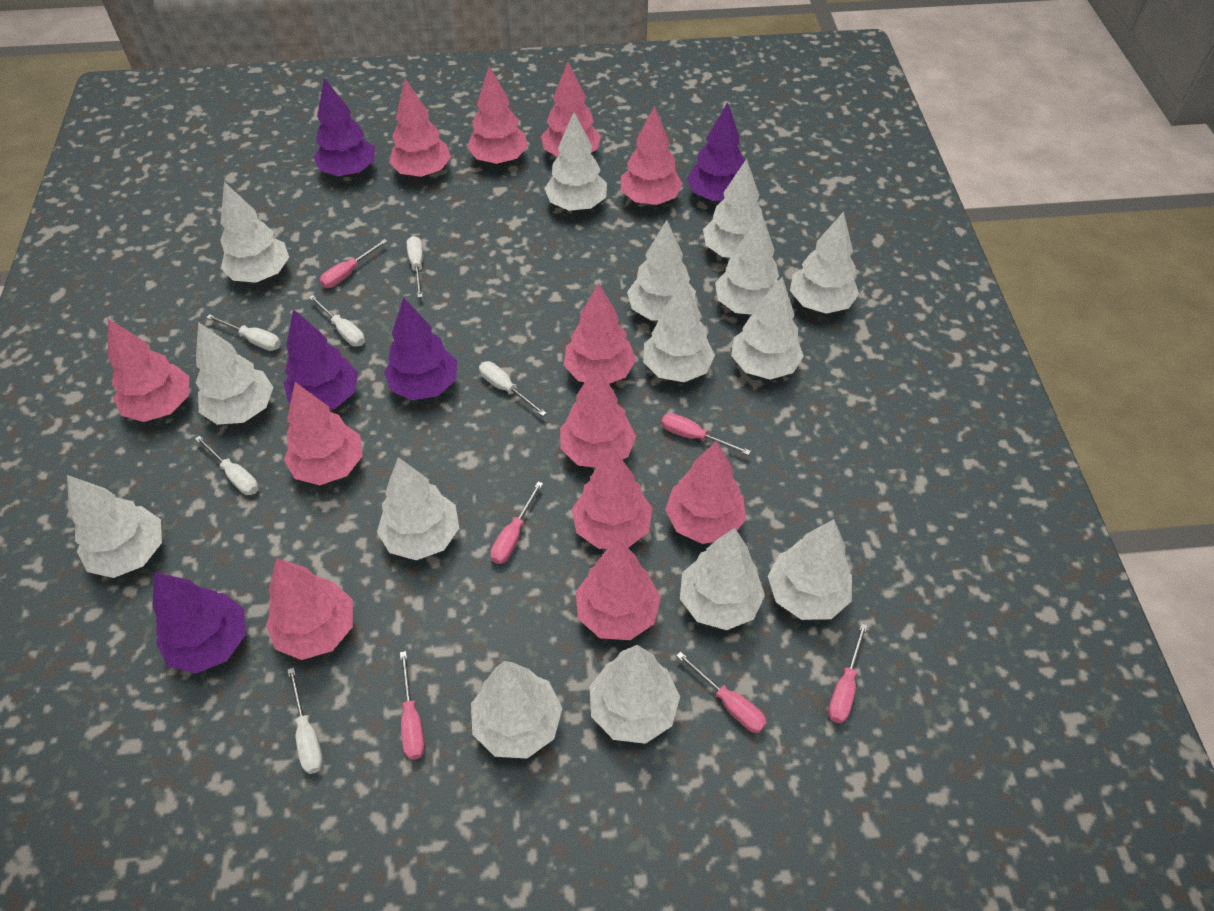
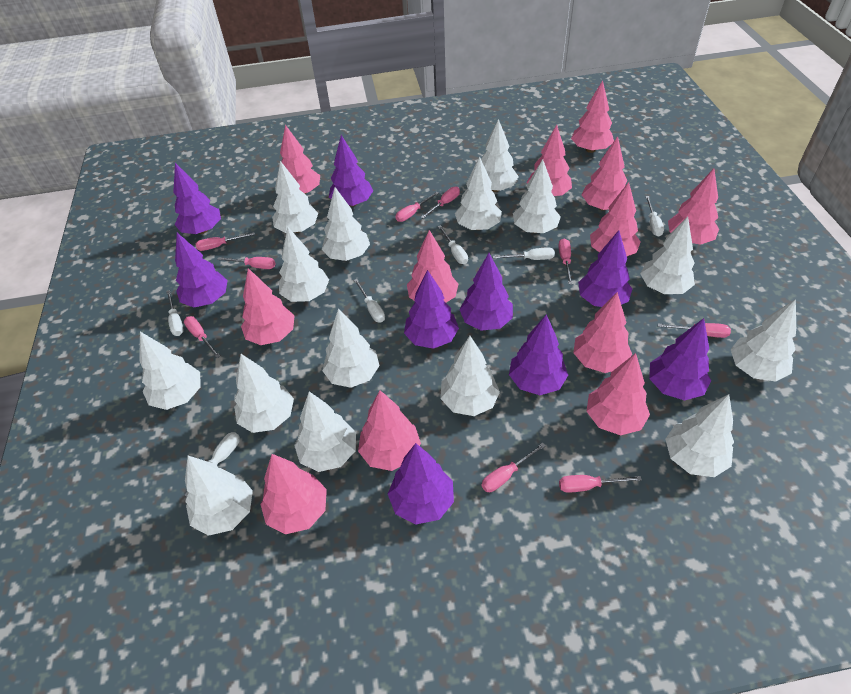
pink screwdriver: 6 -> 9
purple tree: 5 -> 9

